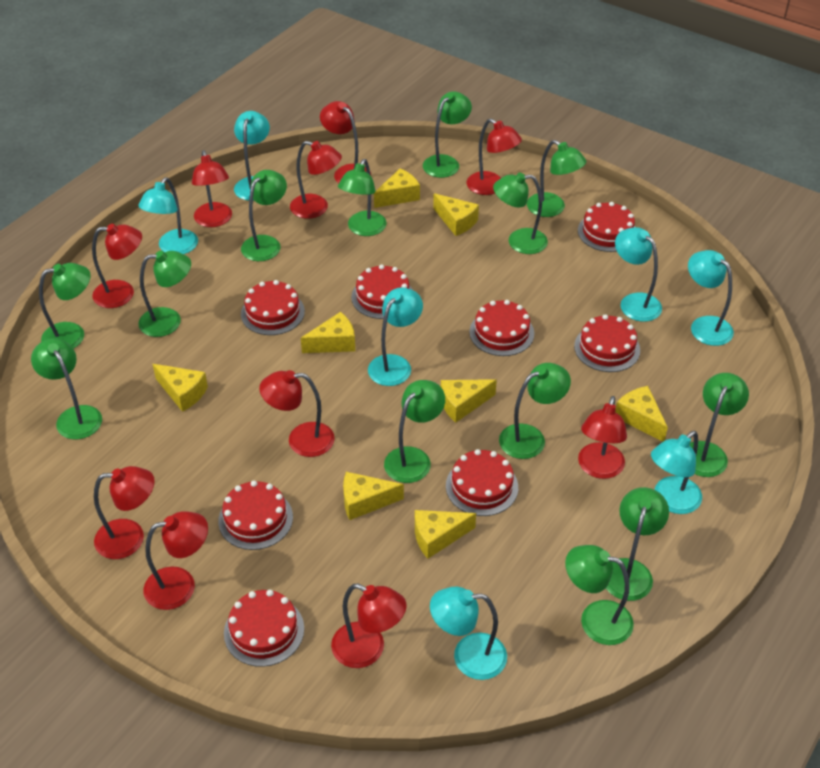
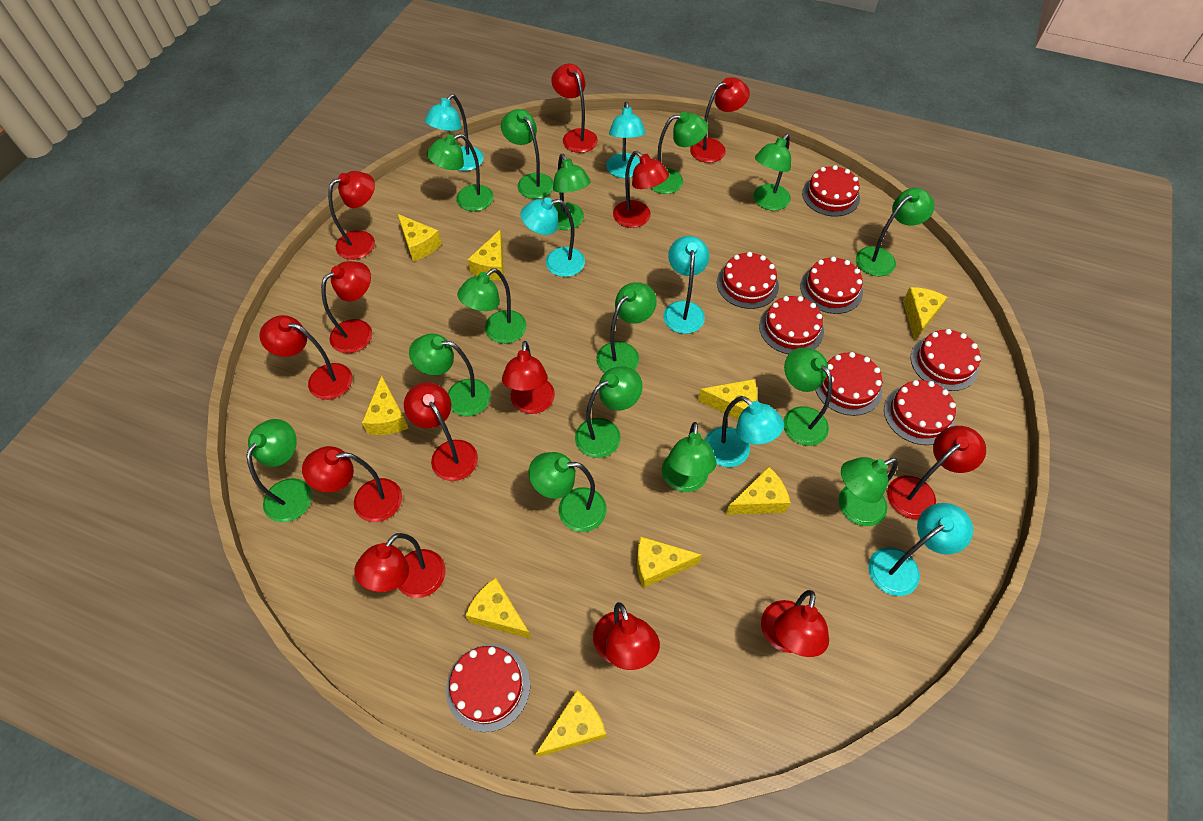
green lamp: 13 -> 15
red lamp: 10 -> 13
turquoise lamp: 7 -> 6
yellow cheese: 8 -> 9

